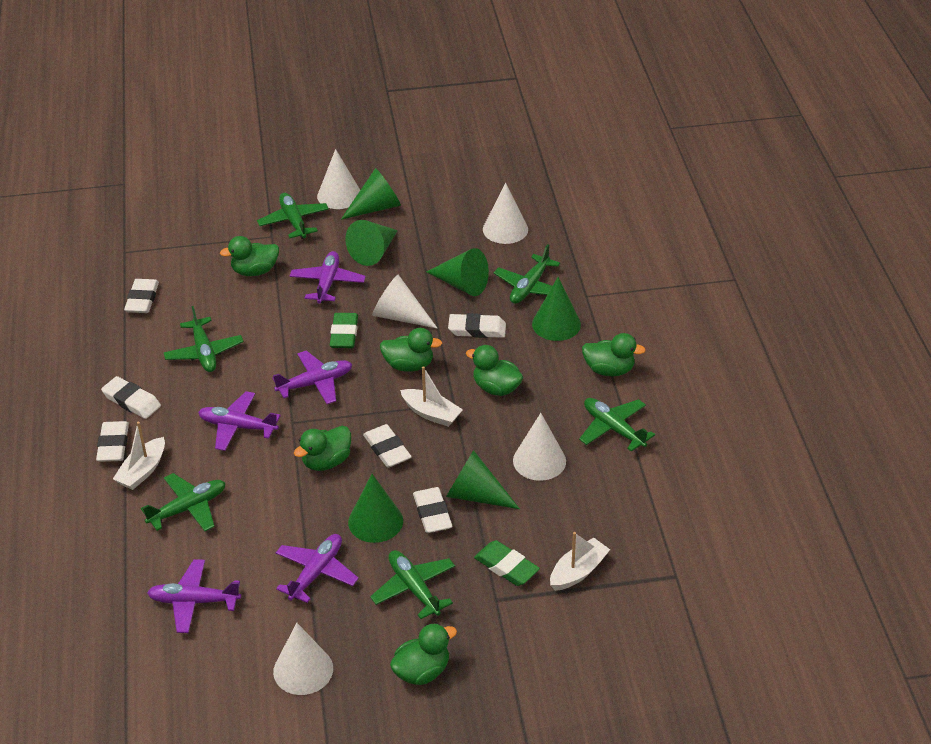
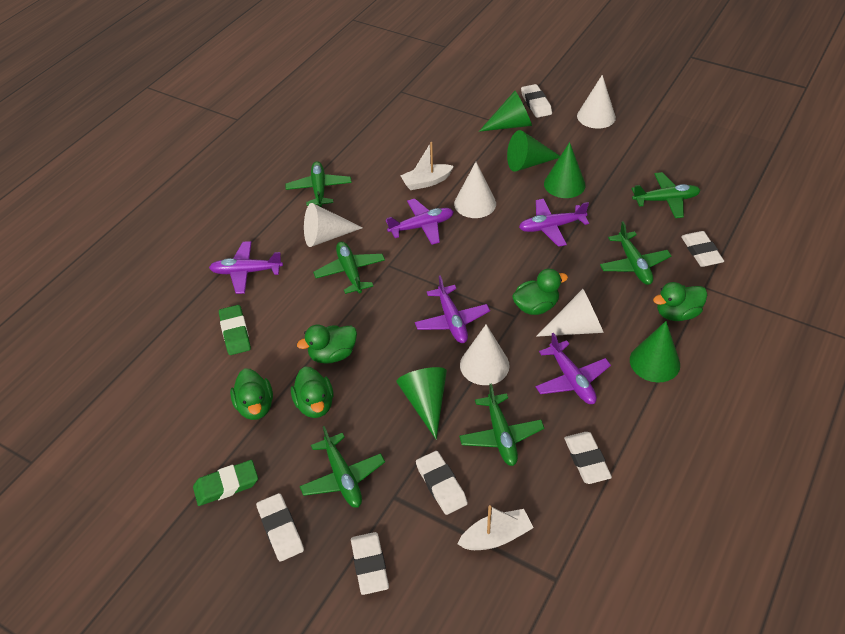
green cone: 6 -> 5
green duck: 6 -> 5
white boat: 3 -> 2

